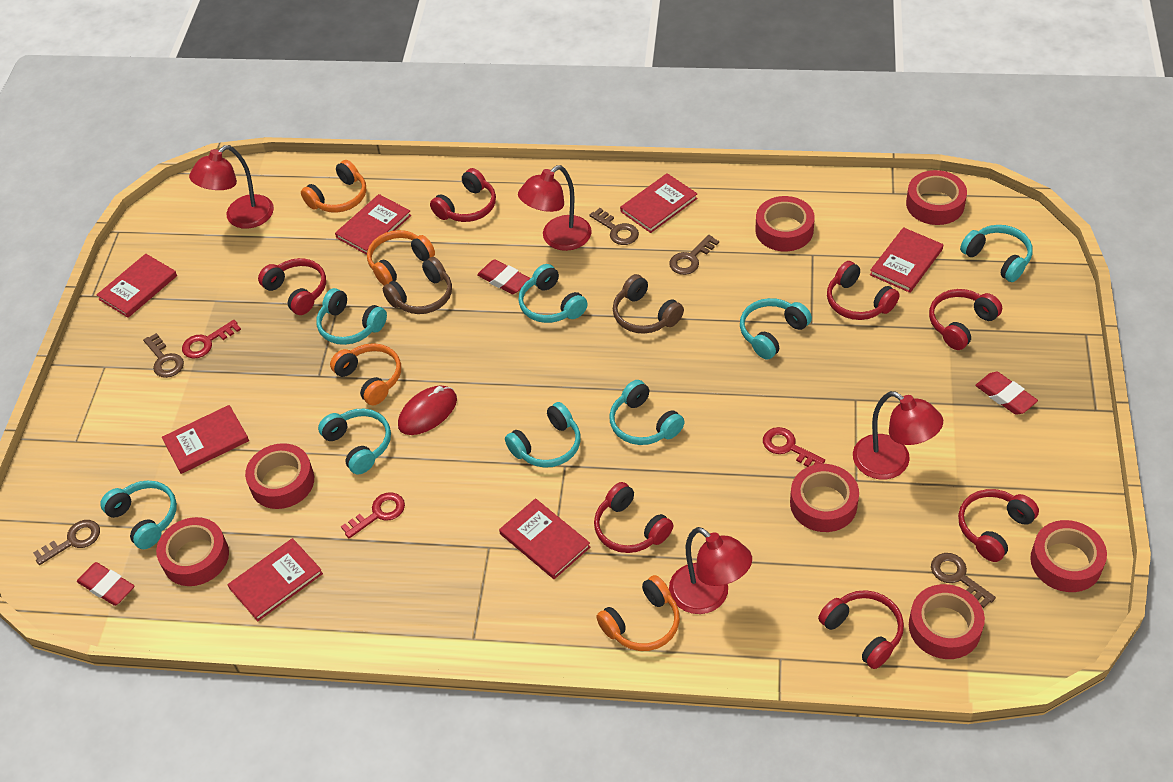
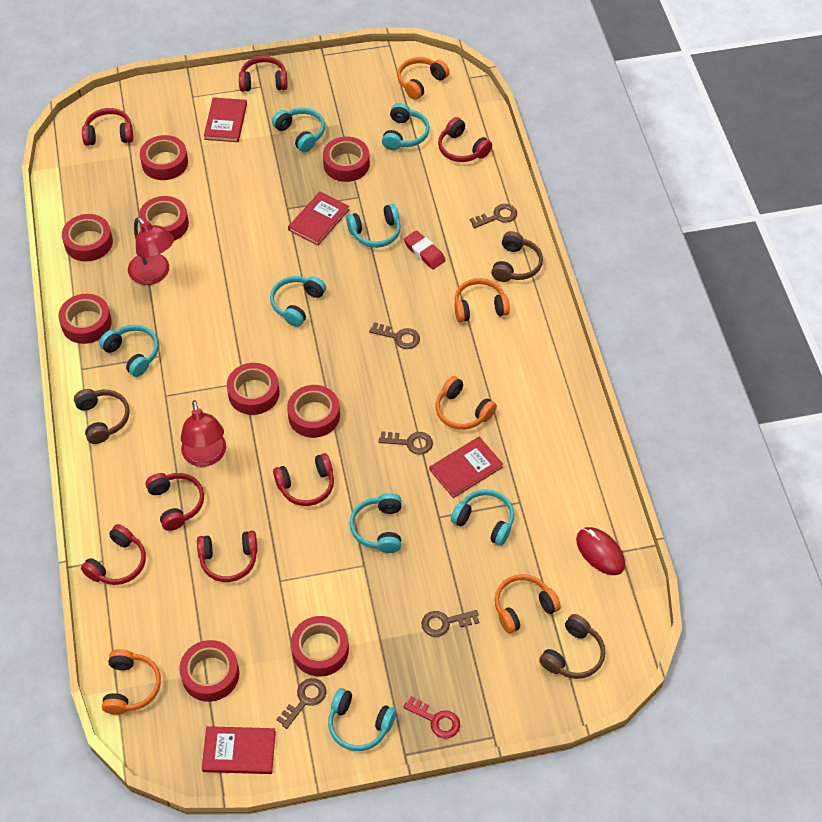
brown headphones: 2 -> 3
orange headphones: 4 -> 5
red book: 7 -> 4
red eraser: 3 -> 1
red key: 3 -> 1
red lamp: 4 -> 2
red tape: 7 -> 9

